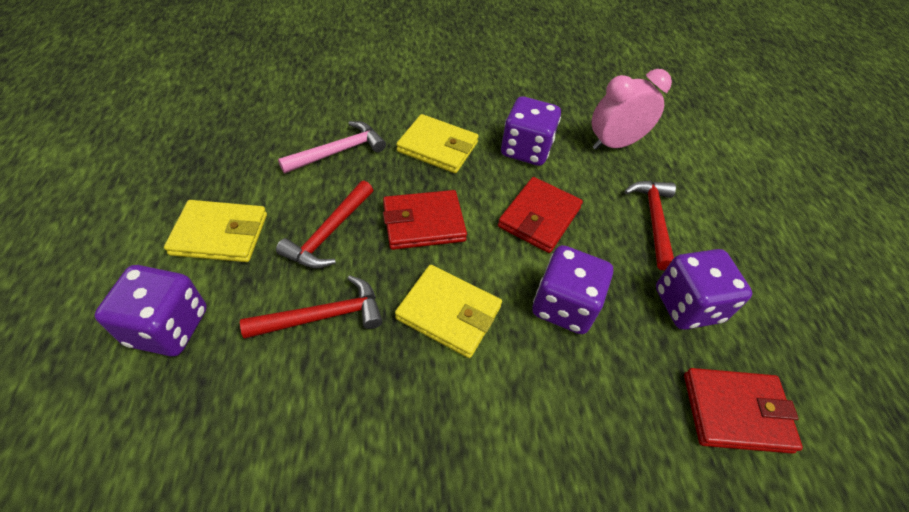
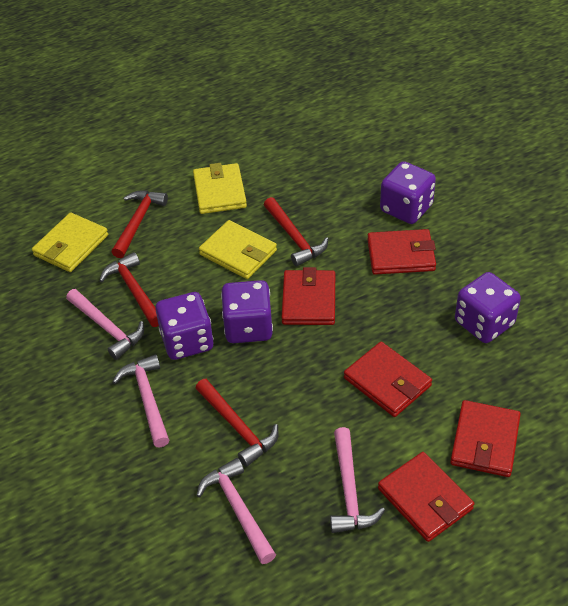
pink clock: 1 -> 0
pink hammer: 1 -> 4
red hammer: 3 -> 4
red wallet: 3 -> 5

